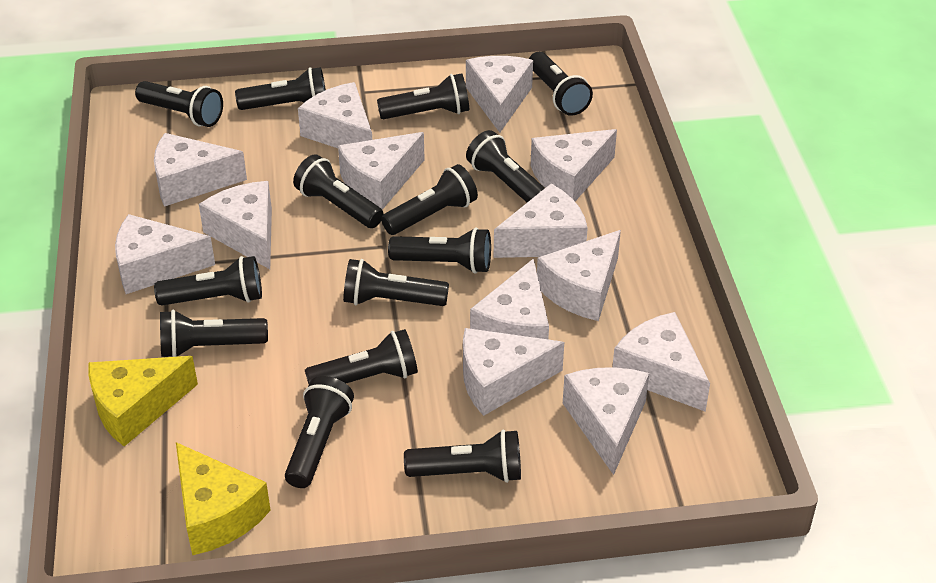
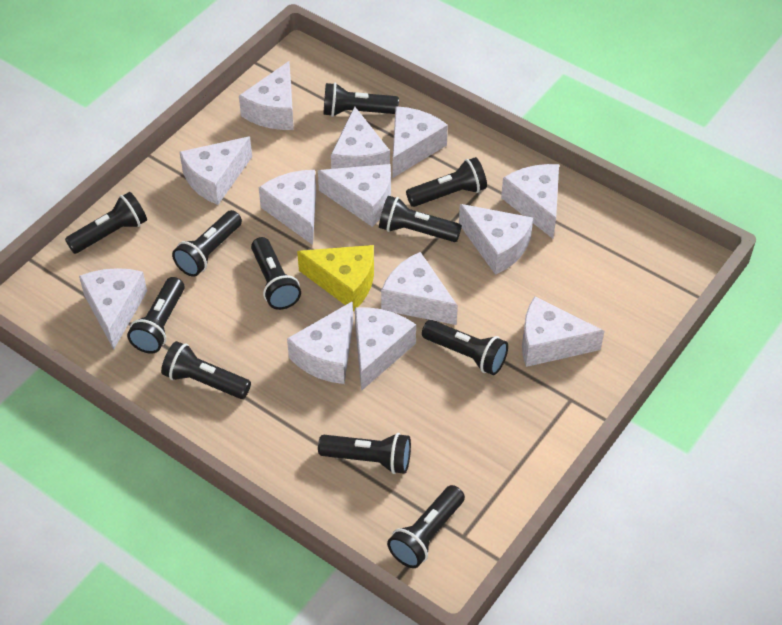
black flashlight: 14 -> 11
yellow cheese: 2 -> 1

